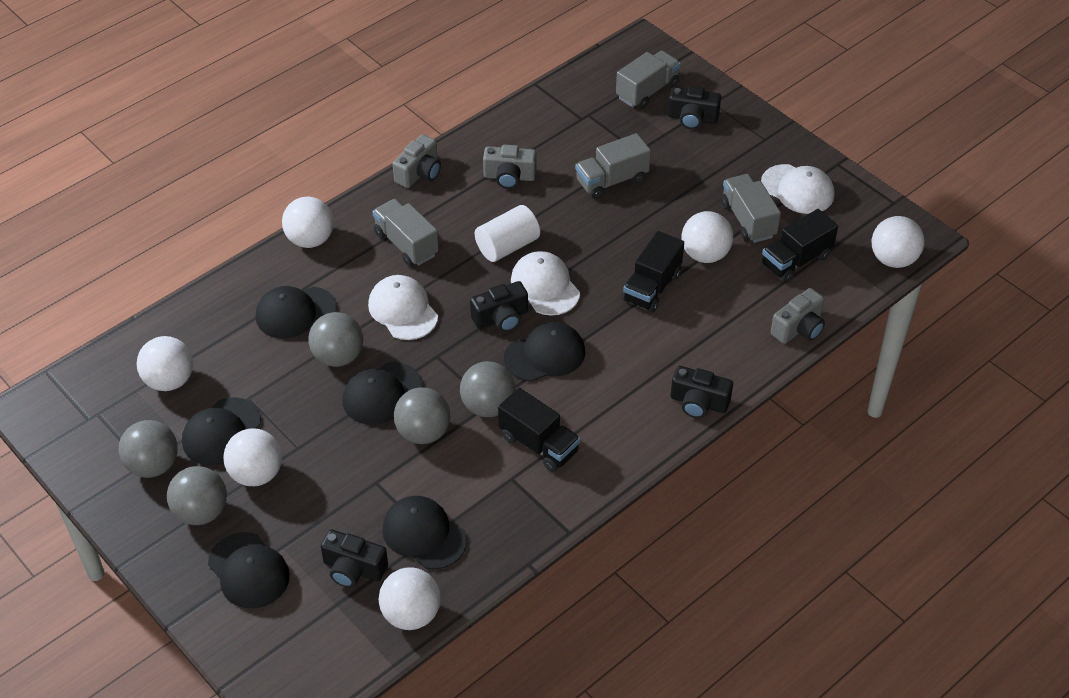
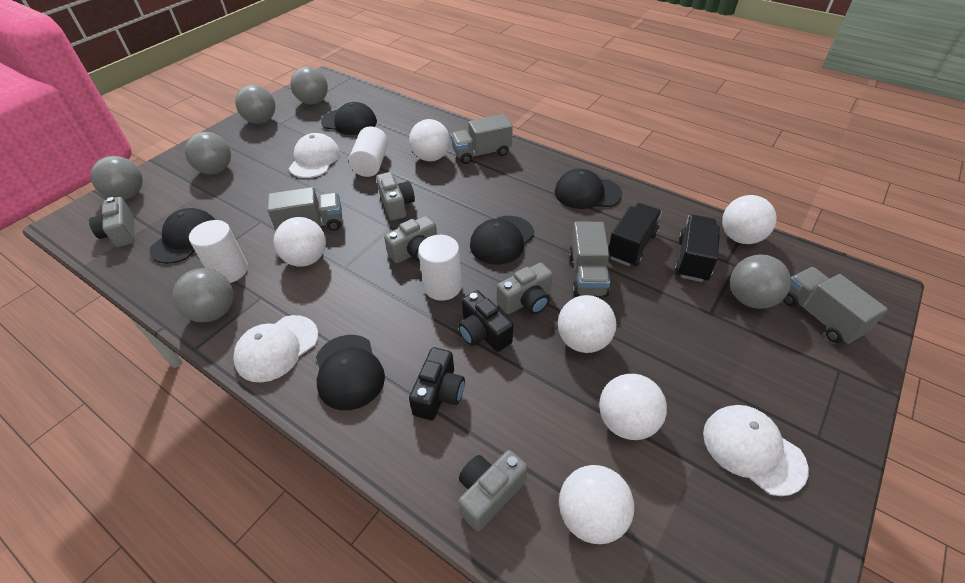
black camera: 4 -> 2
black cap: 6 -> 5
black truck: 3 -> 2
grey ball: 5 -> 6
grey camera: 3 -> 5
white cylinder: 1 -> 3

